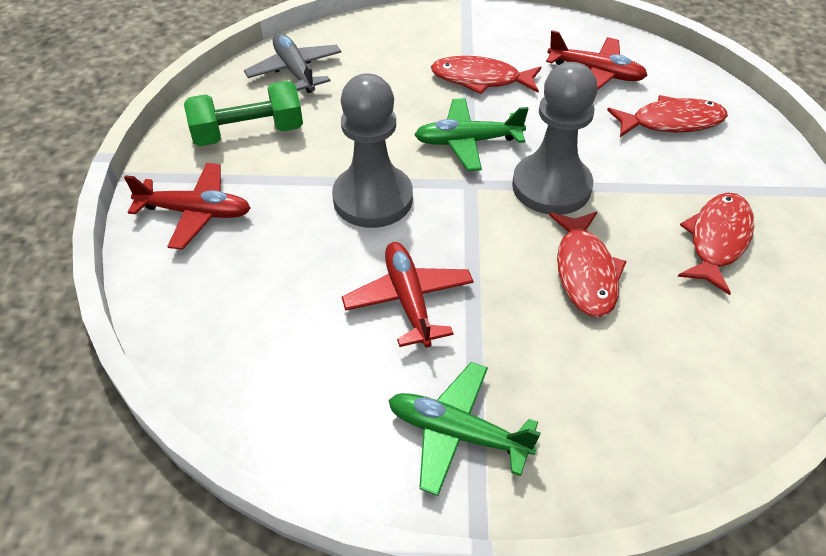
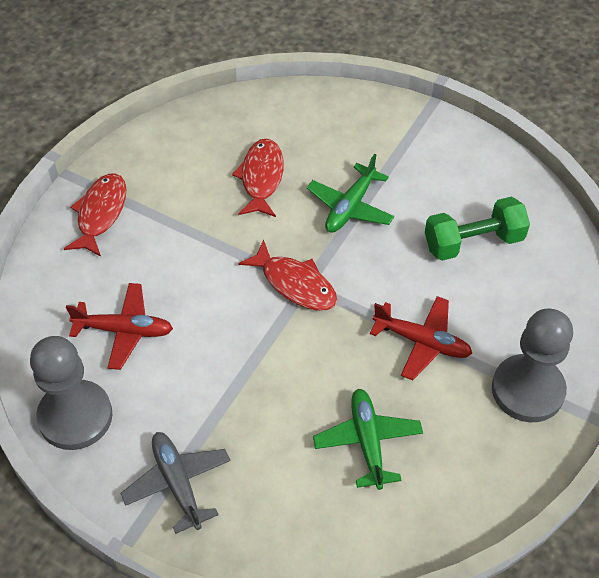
red fish: 4 -> 3
red plane: 3 -> 2

